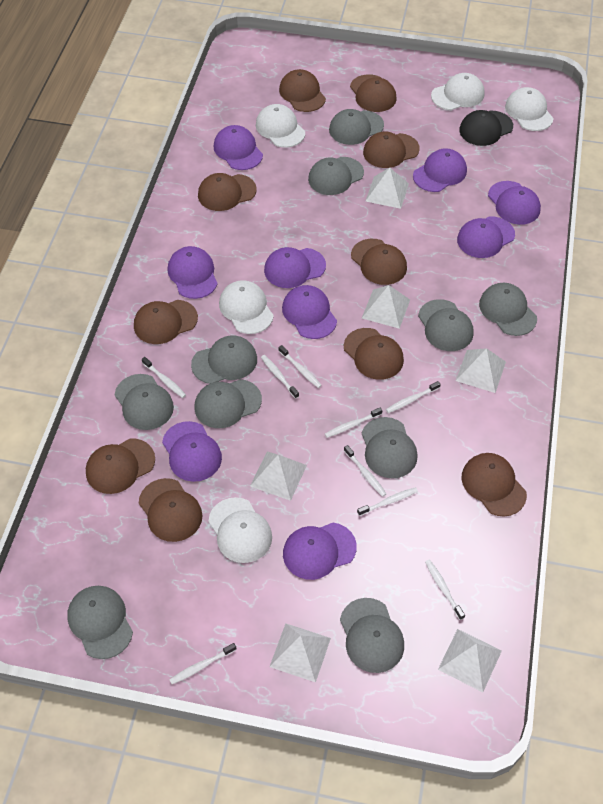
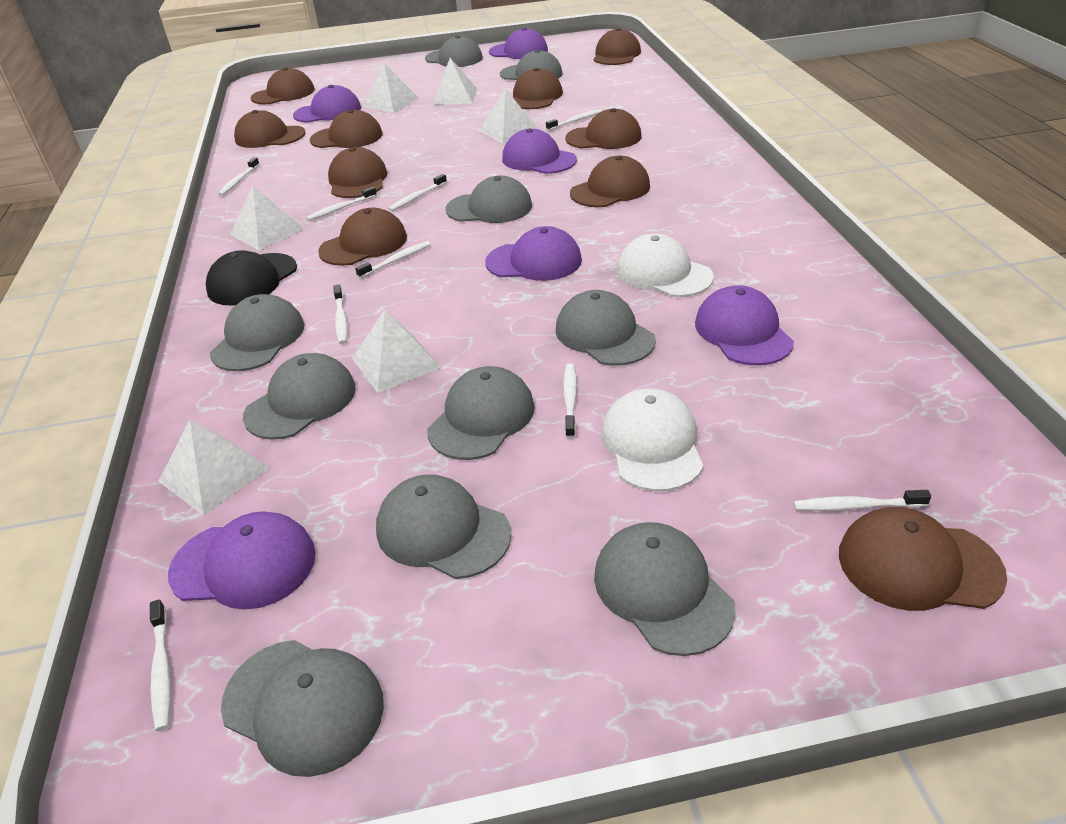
purple cap: 9 -> 6
white cap: 5 -> 2

